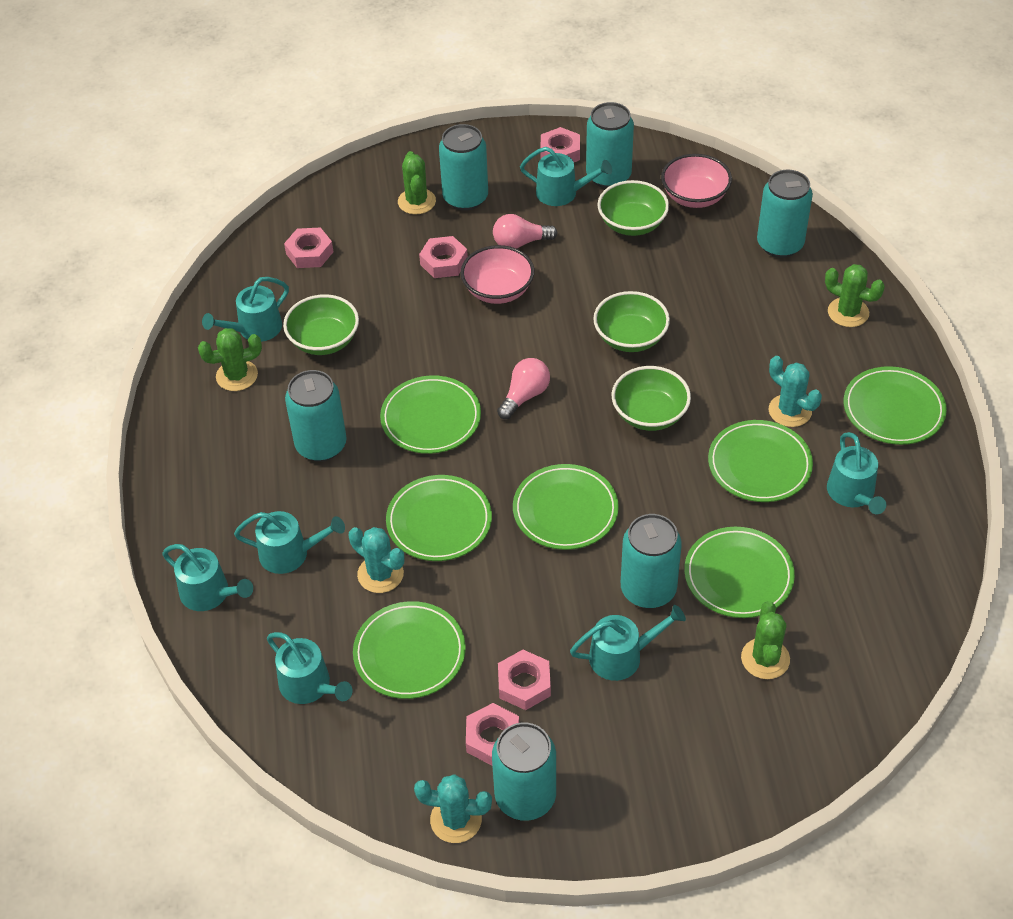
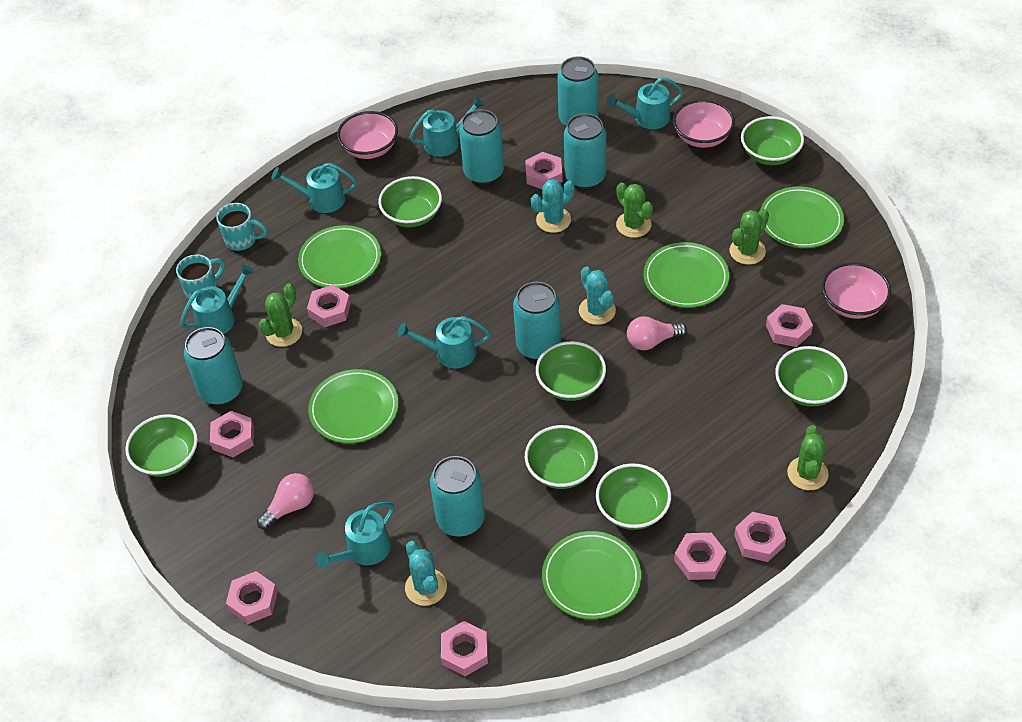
green bowl: 4 -> 7
green plate: 7 -> 5
pink bowl: 2 -> 3
pink nut: 5 -> 8
turquoise mug: 0 -> 2
turquoise watering can: 7 -> 6

